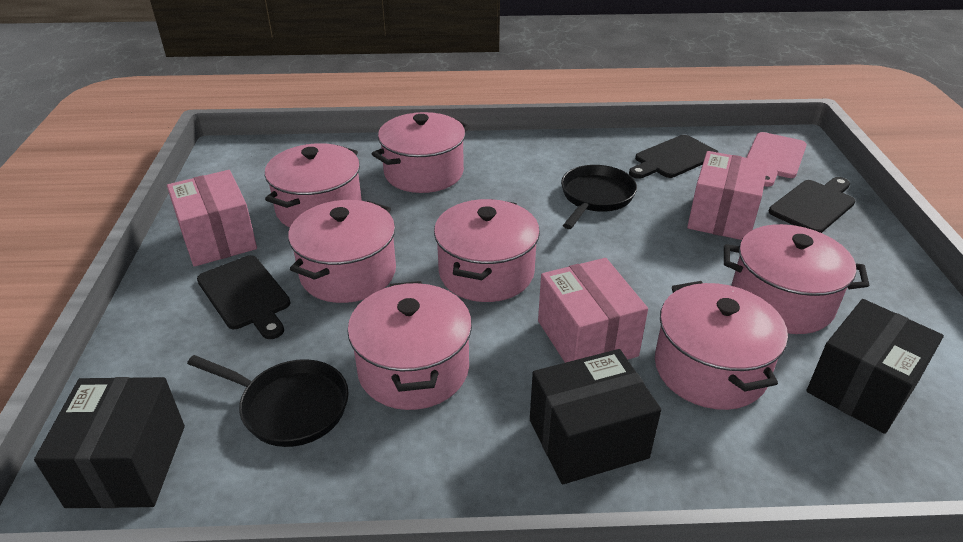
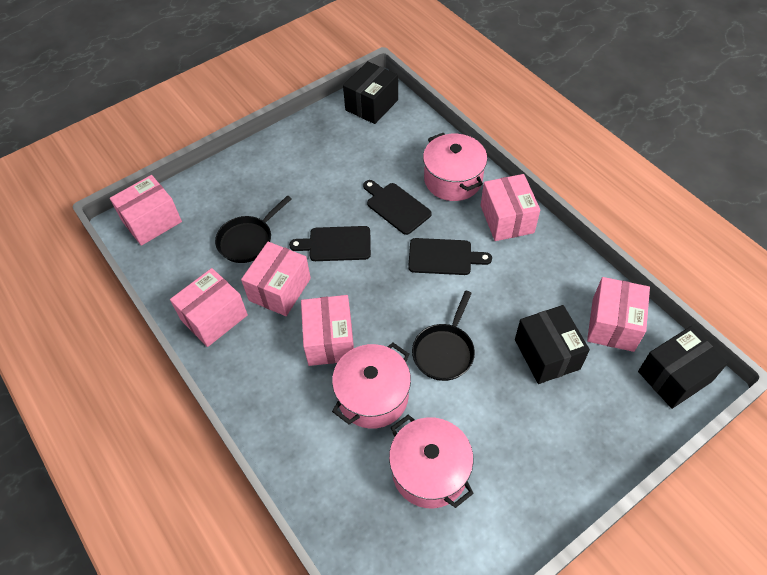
pink box: 3 -> 6
pink cutting board: 1 -> 0
pink pot: 7 -> 3

